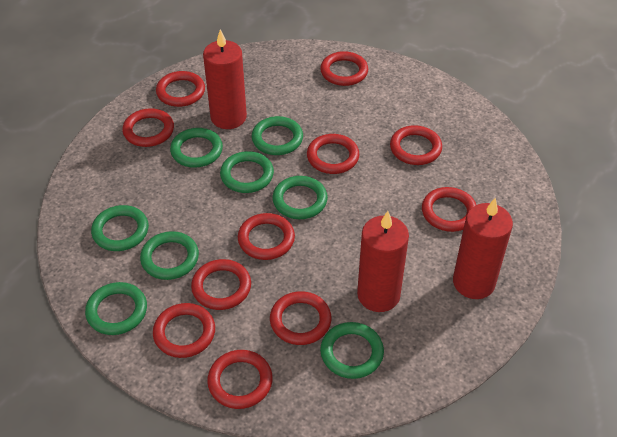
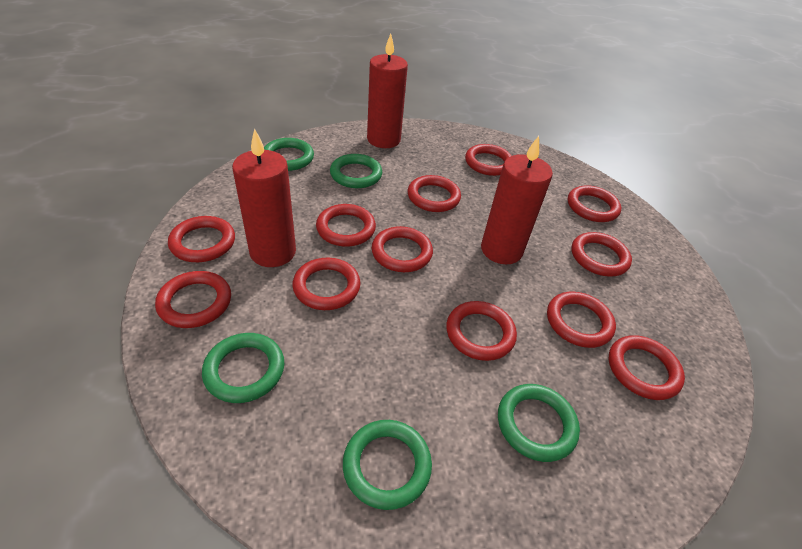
green ring: 8 -> 5
red ring: 11 -> 12

